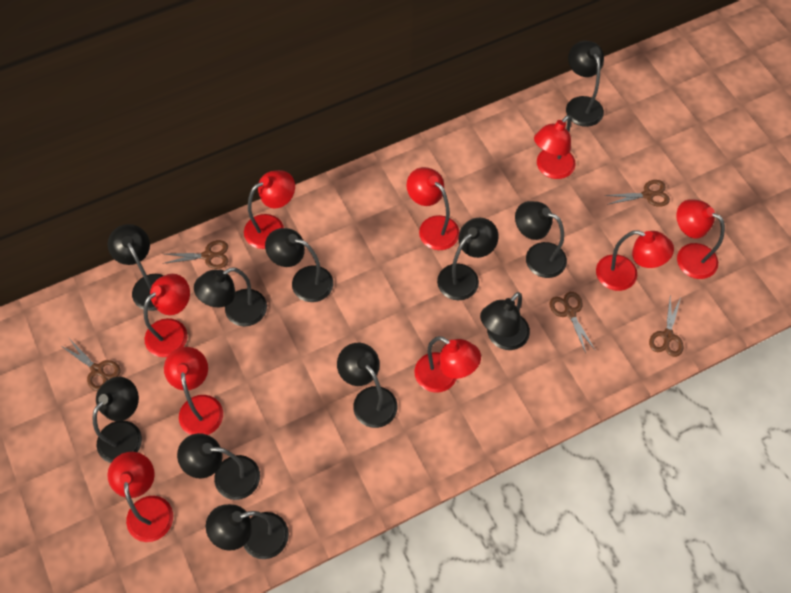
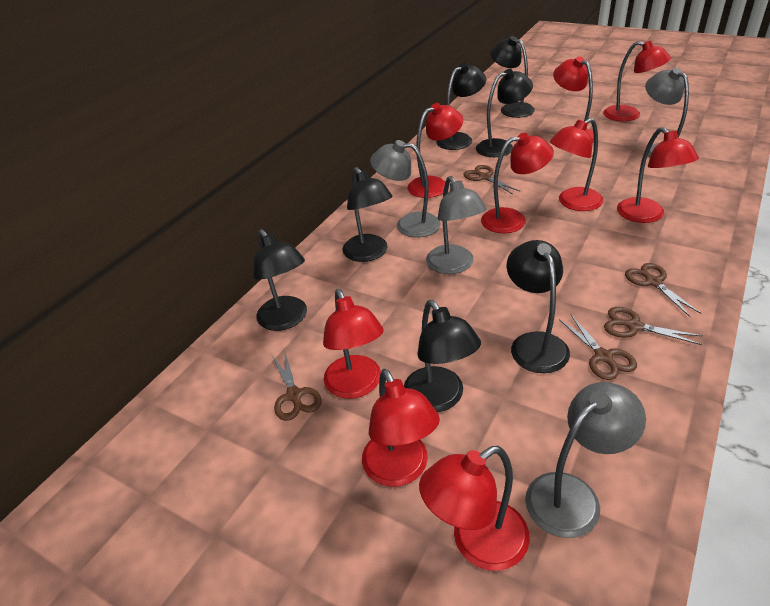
black lamp: 11 -> 7
grey lamp: 0 -> 4

